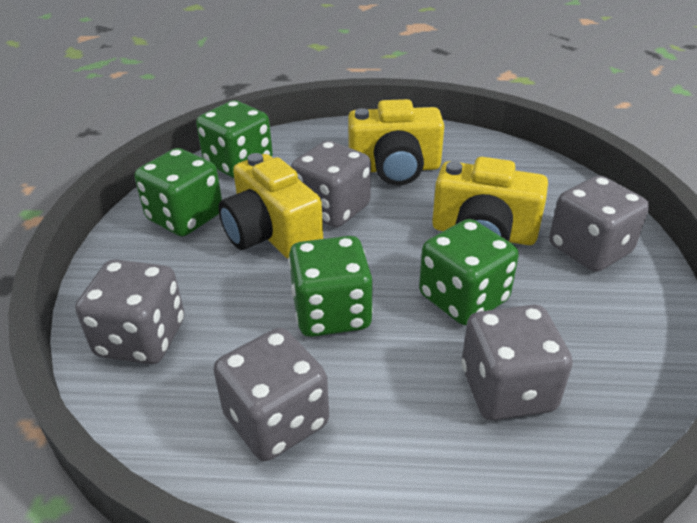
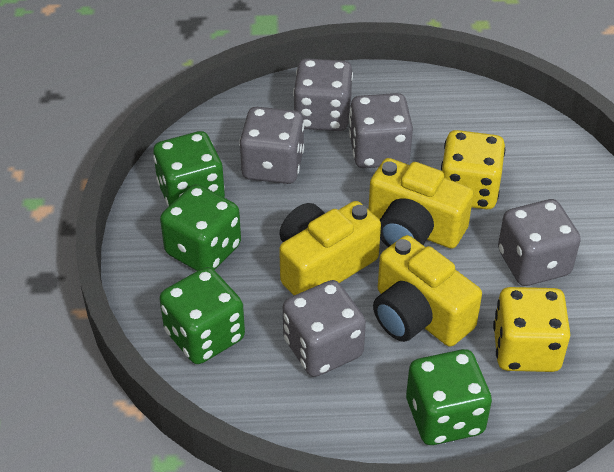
yellow dice: 0 -> 2

